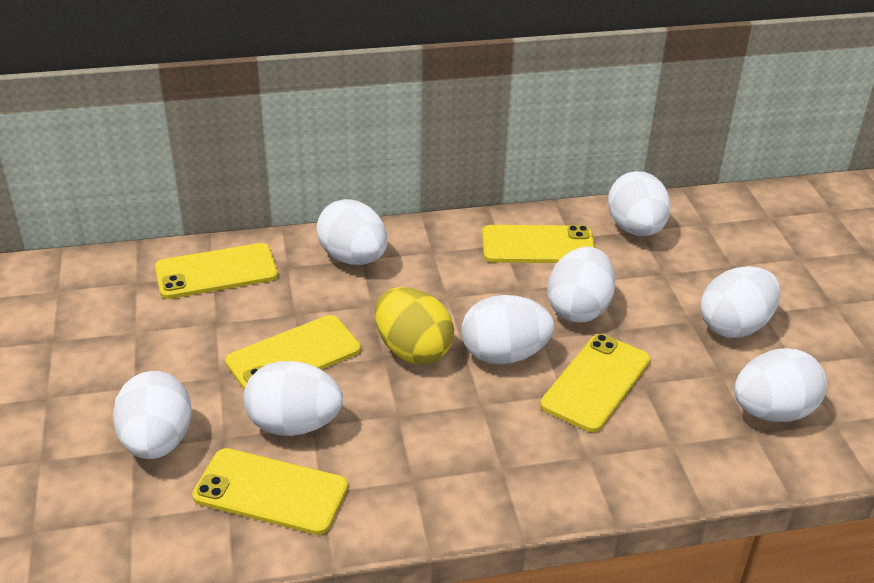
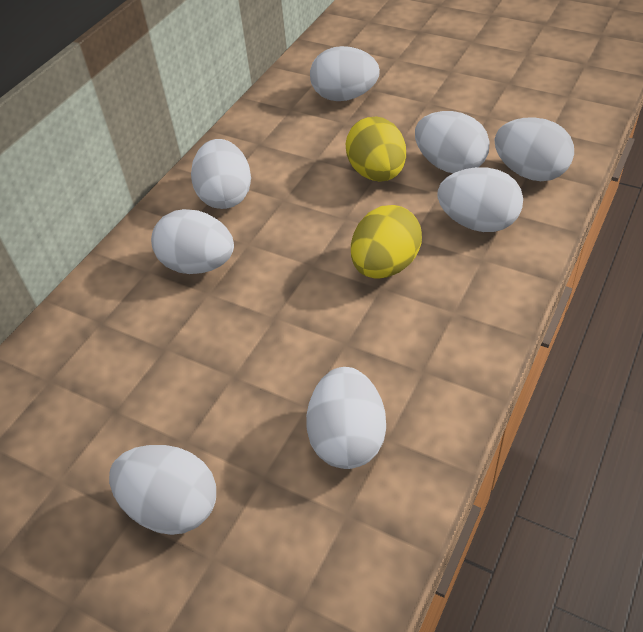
yellow egg: 1 -> 2
yellow phone: 5 -> 0

